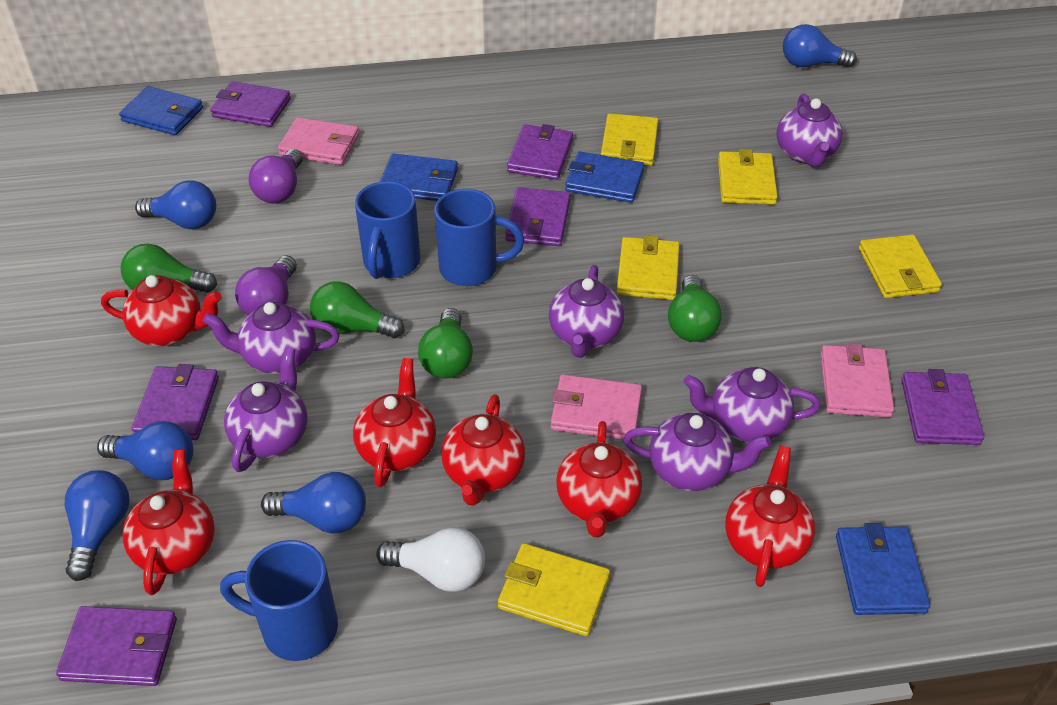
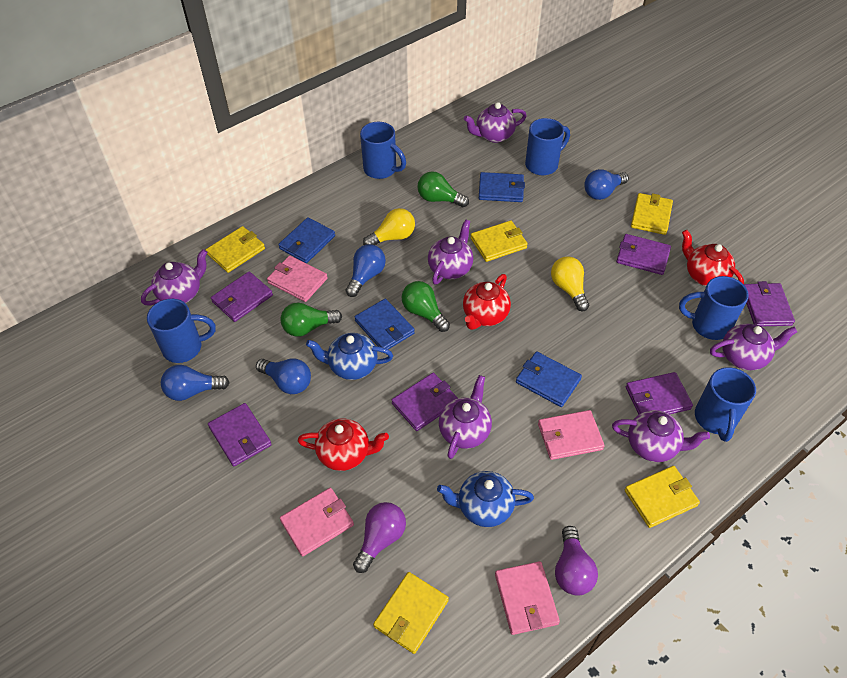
blue light bulb: 5 -> 4
blue mug: 3 -> 5
blue teapot: 0 -> 2
green light bulb: 4 -> 3
pink wallet: 3 -> 4
red teapot: 6 -> 3
white light bulb: 1 -> 0
yellow light bulb: 0 -> 2

